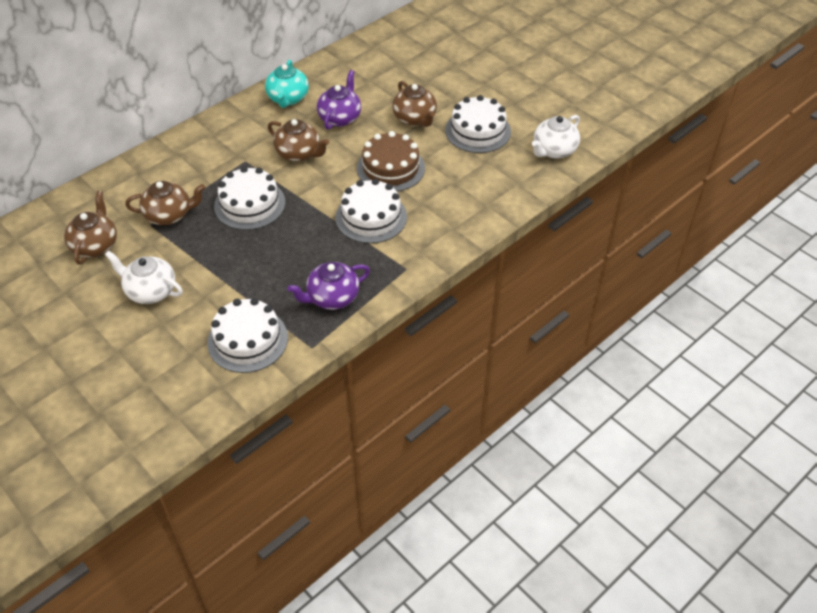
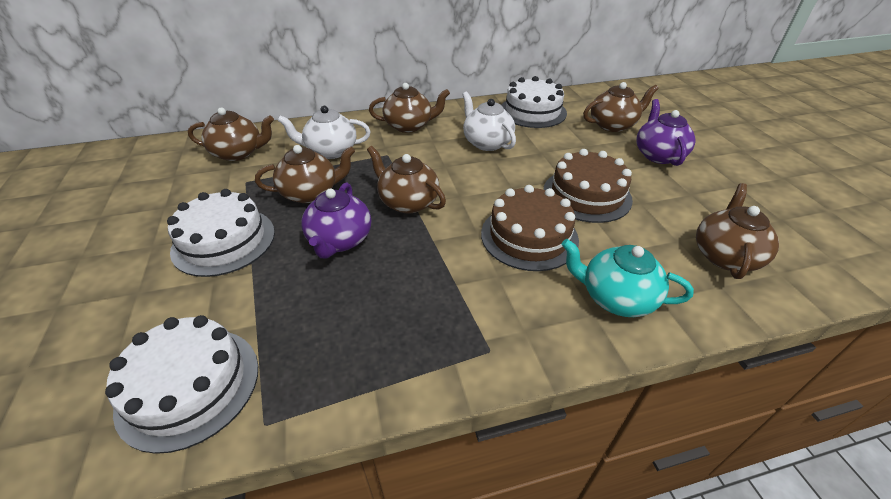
brown cake: 1 -> 2
brown teapot: 4 -> 6
white cake: 4 -> 3

